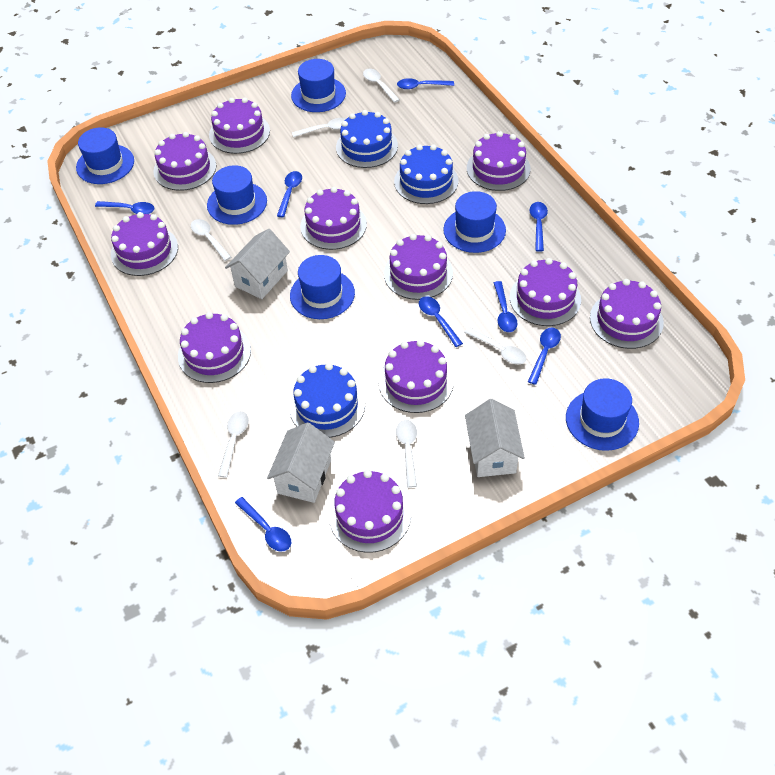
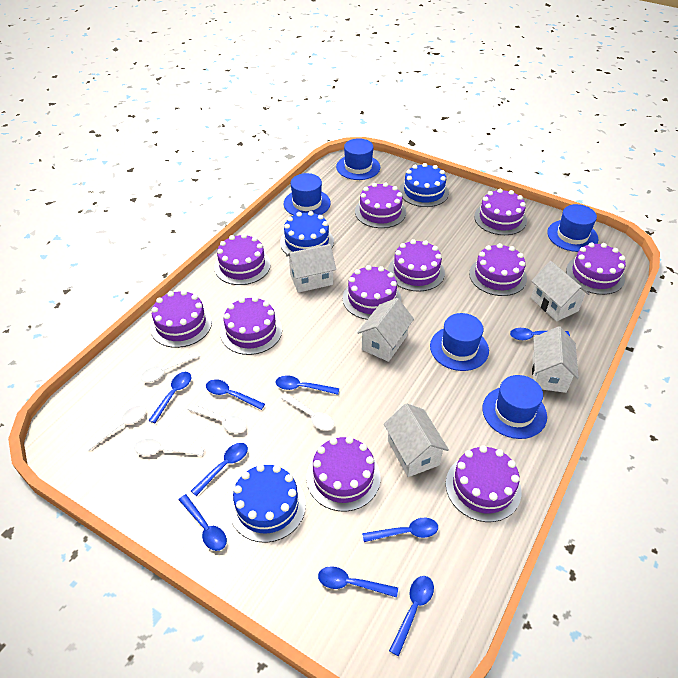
blue hat: 6 -> 5
blue spoon: 8 -> 9
white house: 3 -> 5
white spoon: 6 -> 5

